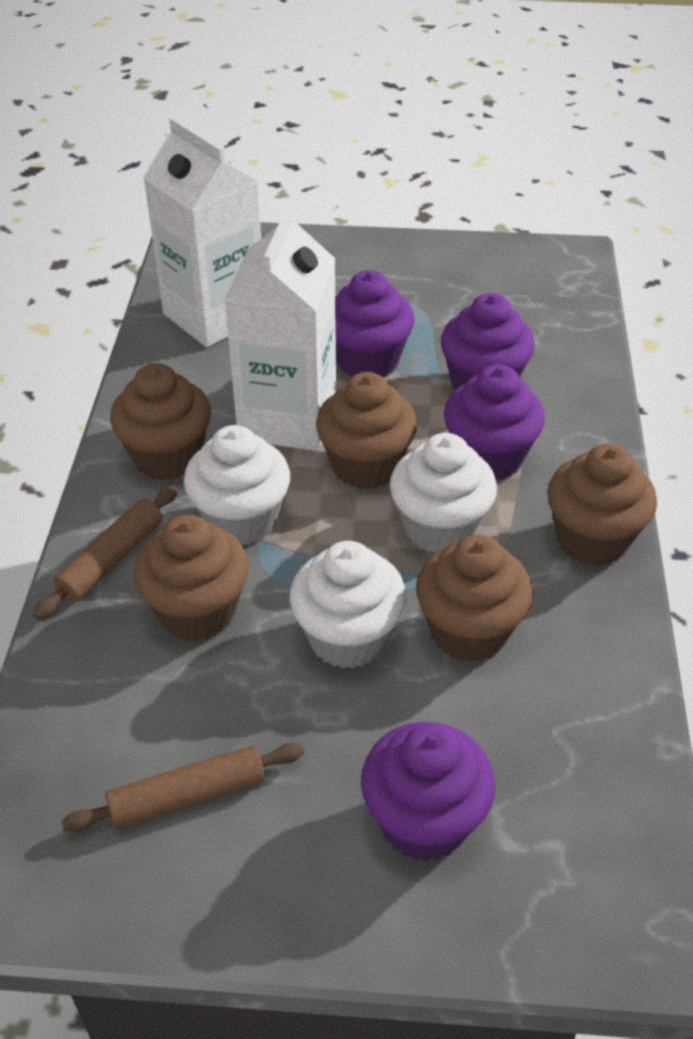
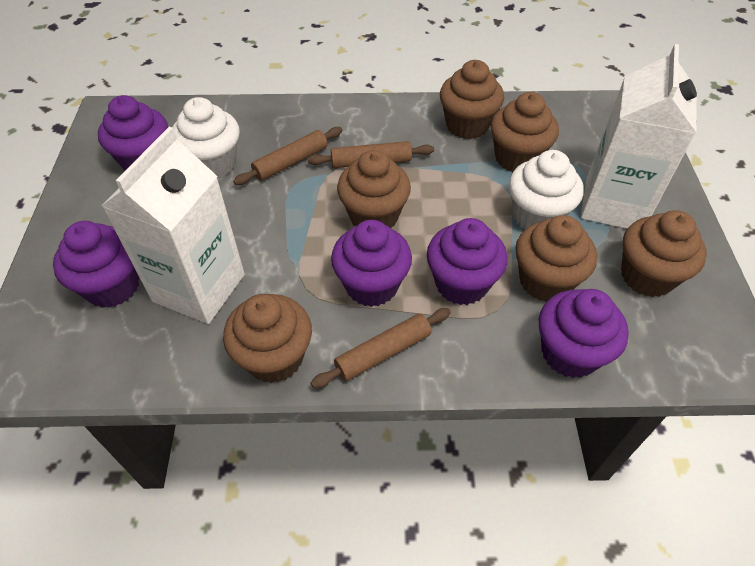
brown cupcake: 5 -> 6
brown rolling pin: 2 -> 3
purple cupcake: 4 -> 5
white cupcake: 3 -> 2

